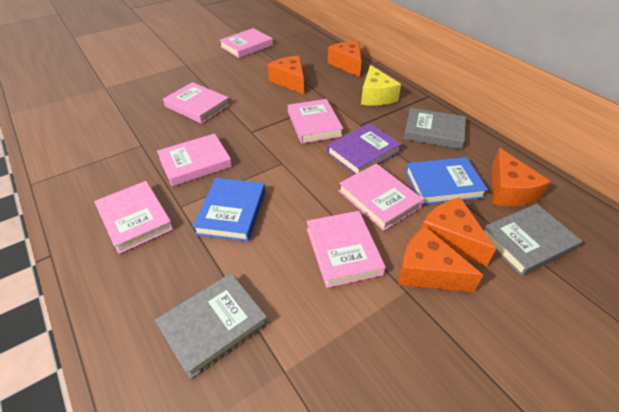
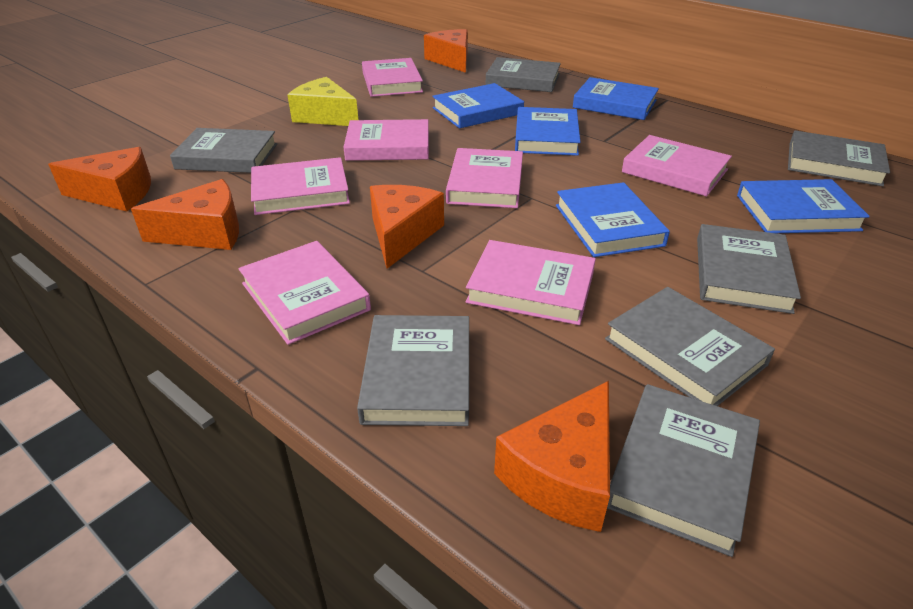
blue book: 2 -> 5
grey book: 3 -> 7
purple book: 1 -> 0

